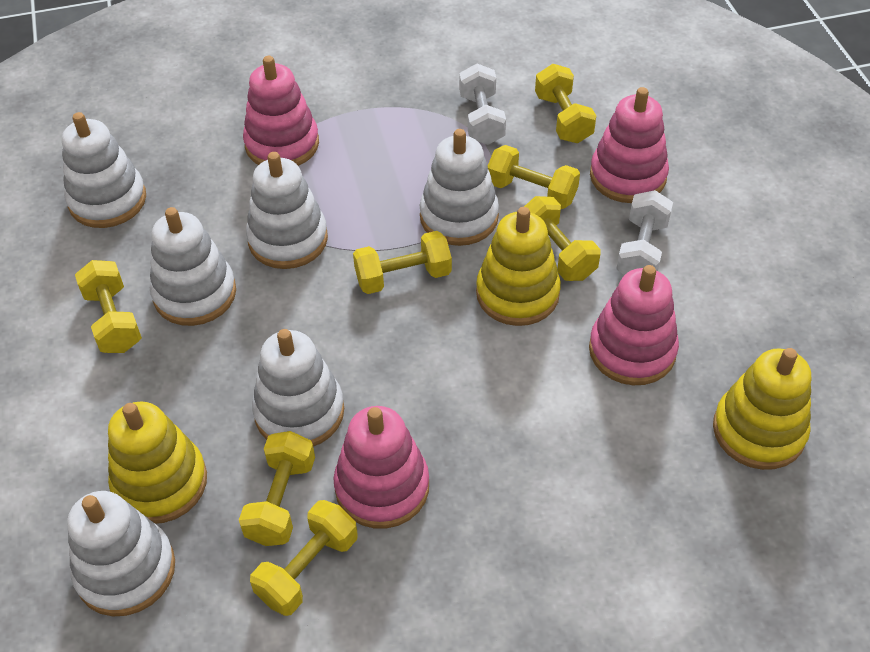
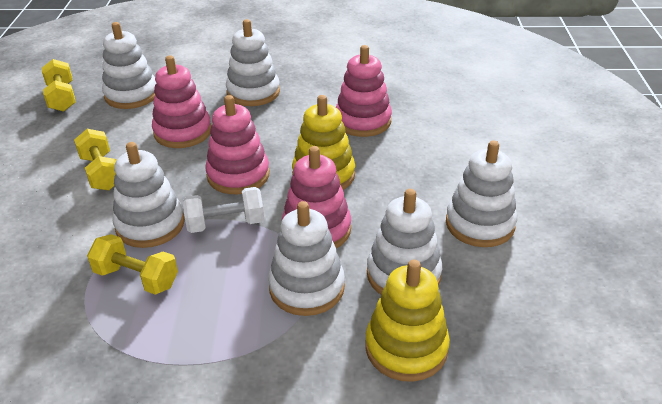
white dumbbell: 2 -> 1
yellow dumbbell: 7 -> 3
yellow stacking toy: 3 -> 2

